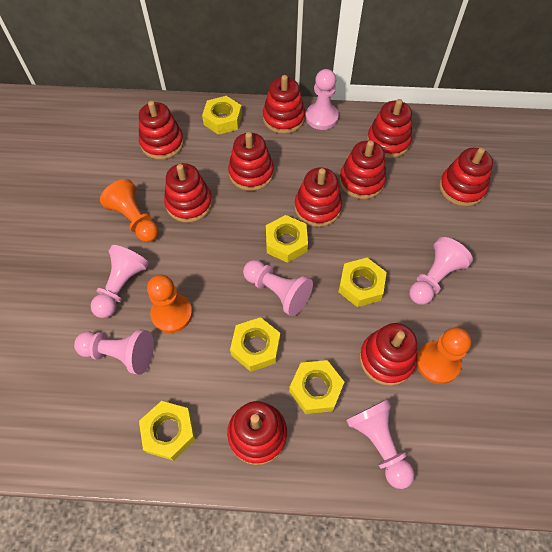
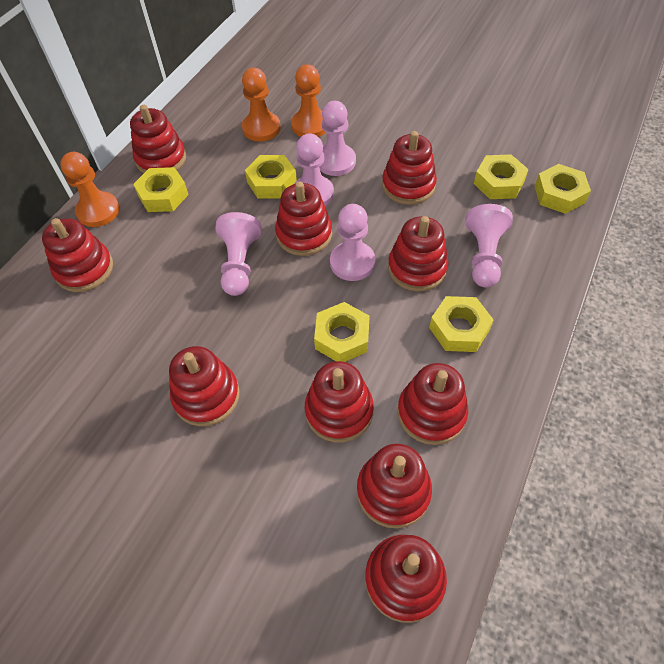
pink pawn: 6 -> 5

